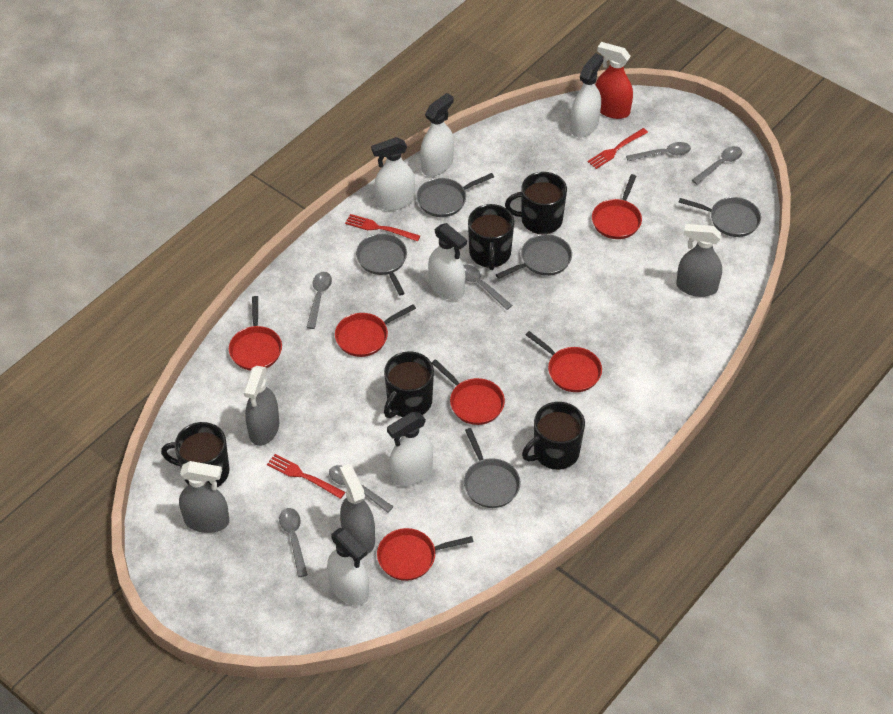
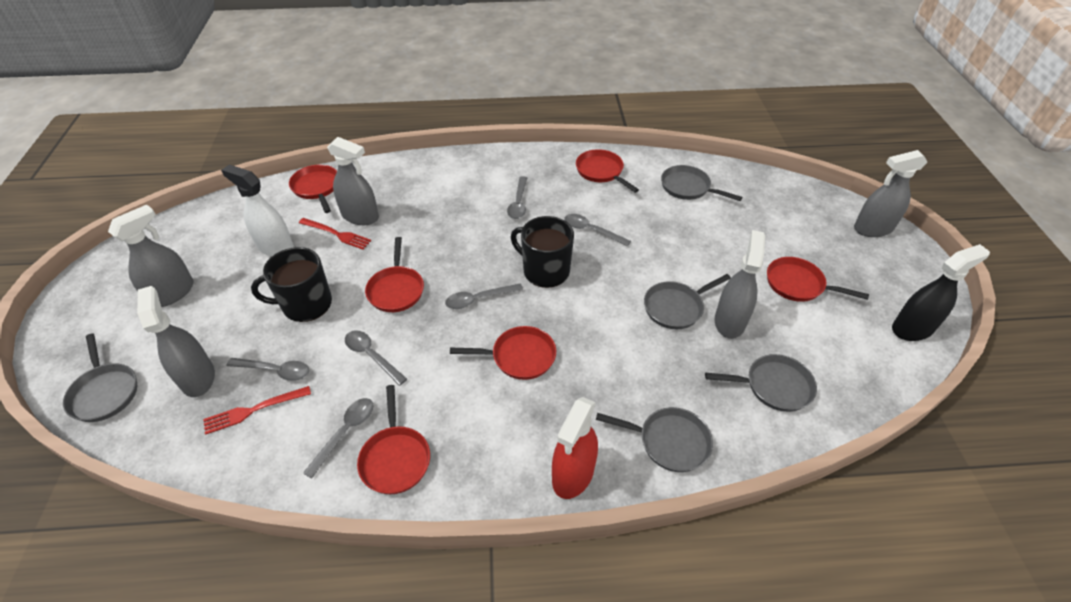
black mug: 5 -> 2
black spray bottle: 0 -> 1
grey spray bottle: 4 -> 5
red fork: 3 -> 2
white spray bottle: 6 -> 1

